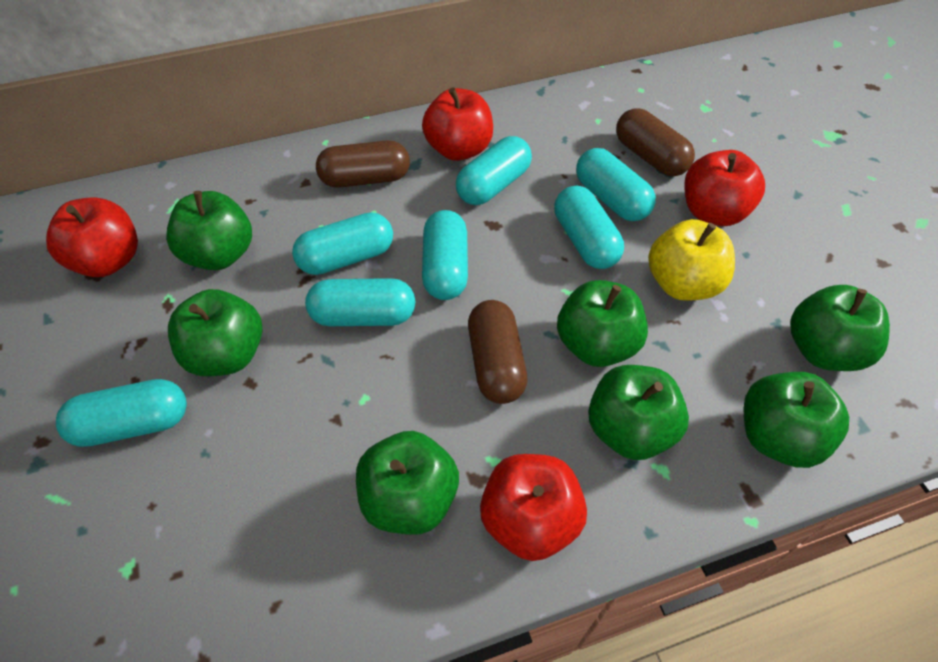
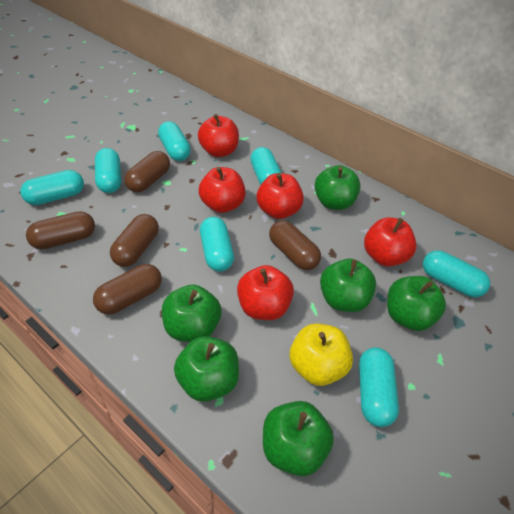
brown capsule: 3 -> 5
green apple: 7 -> 6
red apple: 4 -> 5

